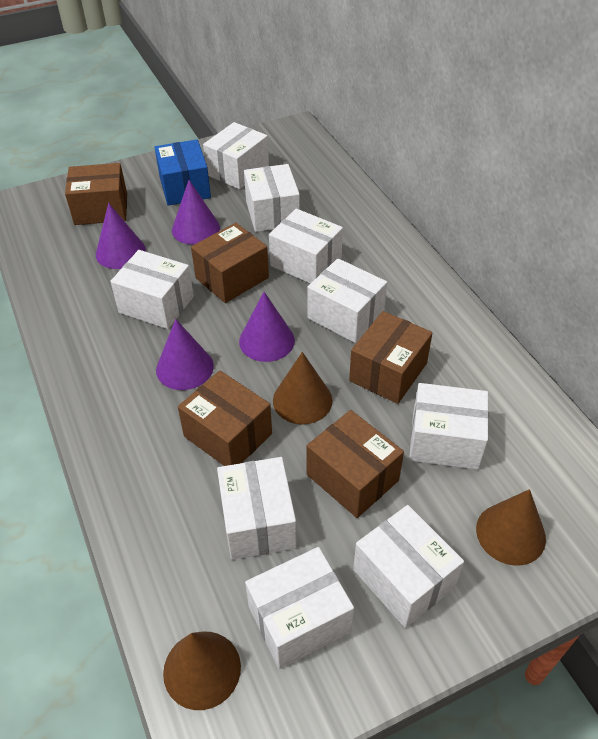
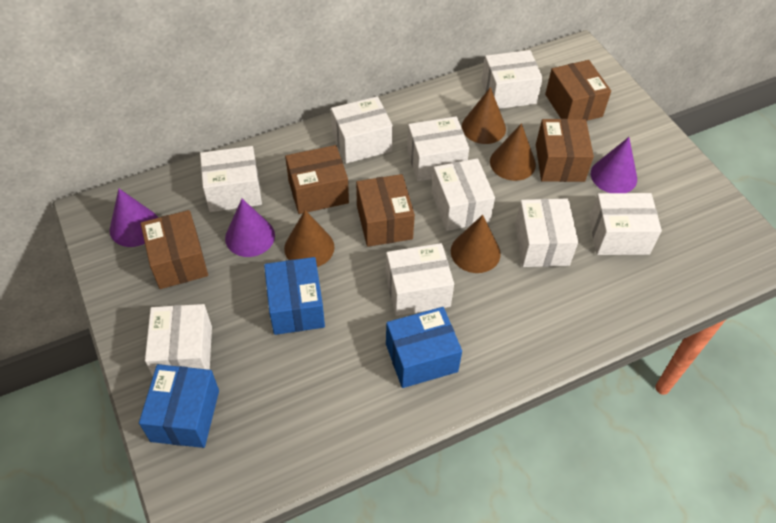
blue box: 1 -> 3
brown cone: 3 -> 4
purple cone: 4 -> 3

